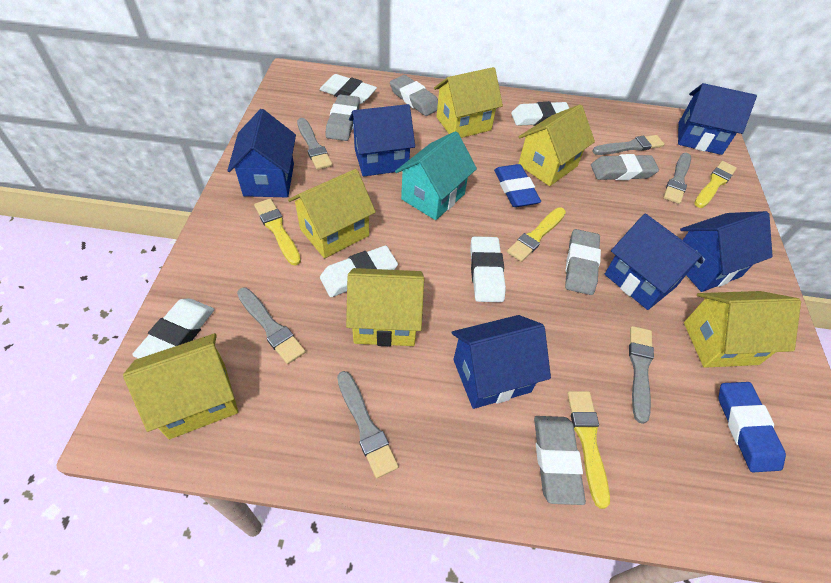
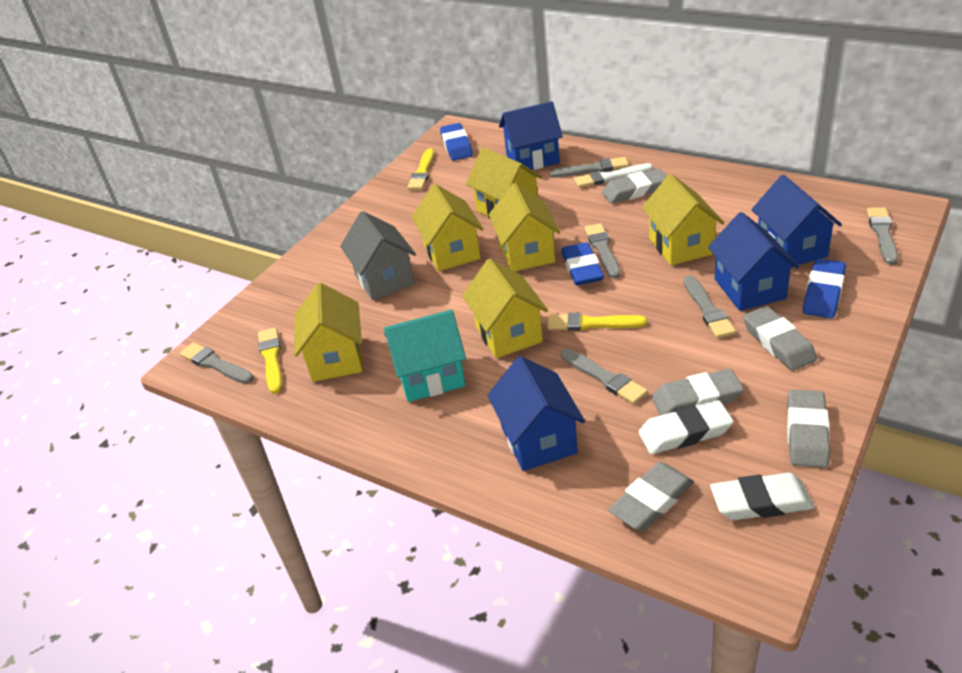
blue eraser: 2 -> 3
blue house: 6 -> 4
grey house: 0 -> 1
white brush: 0 -> 1
white eraser: 5 -> 2
yellow brush: 4 -> 3

